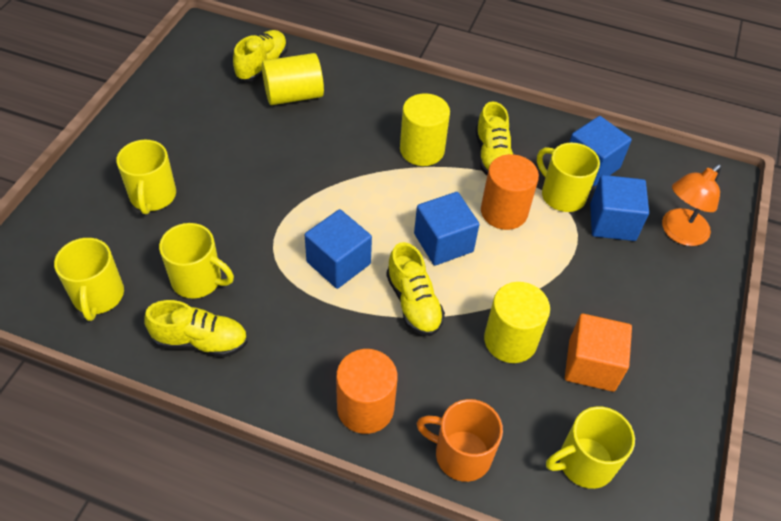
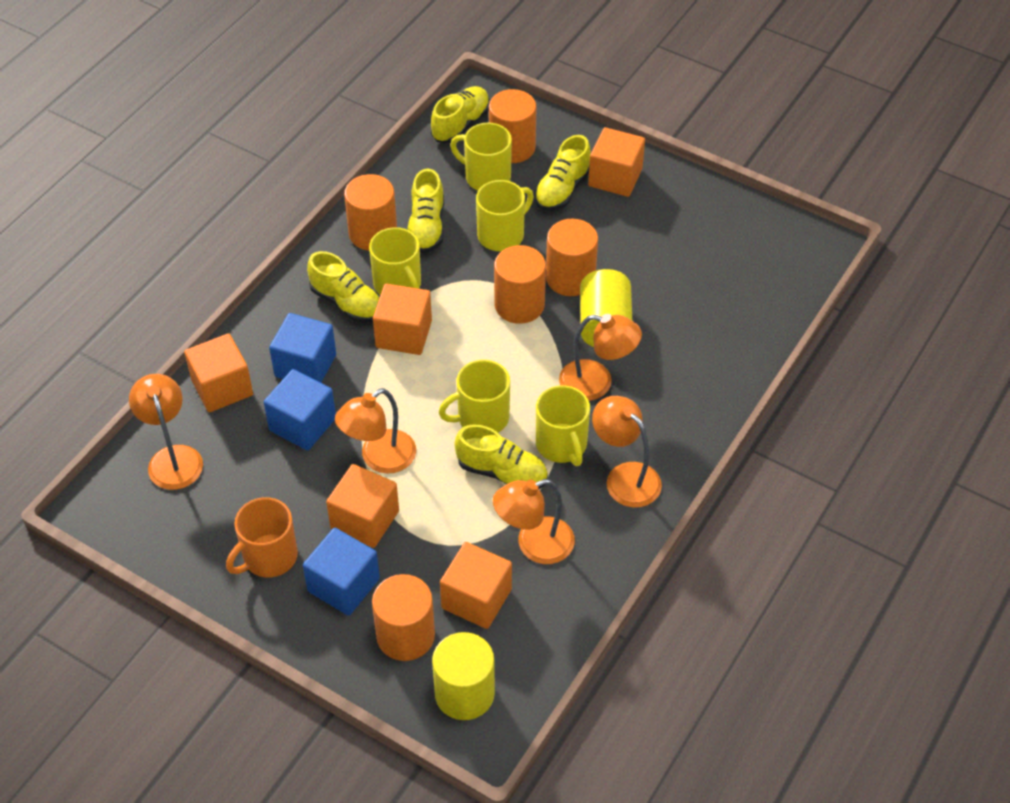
blue cube: 4 -> 3
orange cube: 1 -> 5
orange cylinder: 2 -> 5
orange lamp: 1 -> 5
yellow cylinder: 3 -> 2
yellow shoe: 4 -> 5

